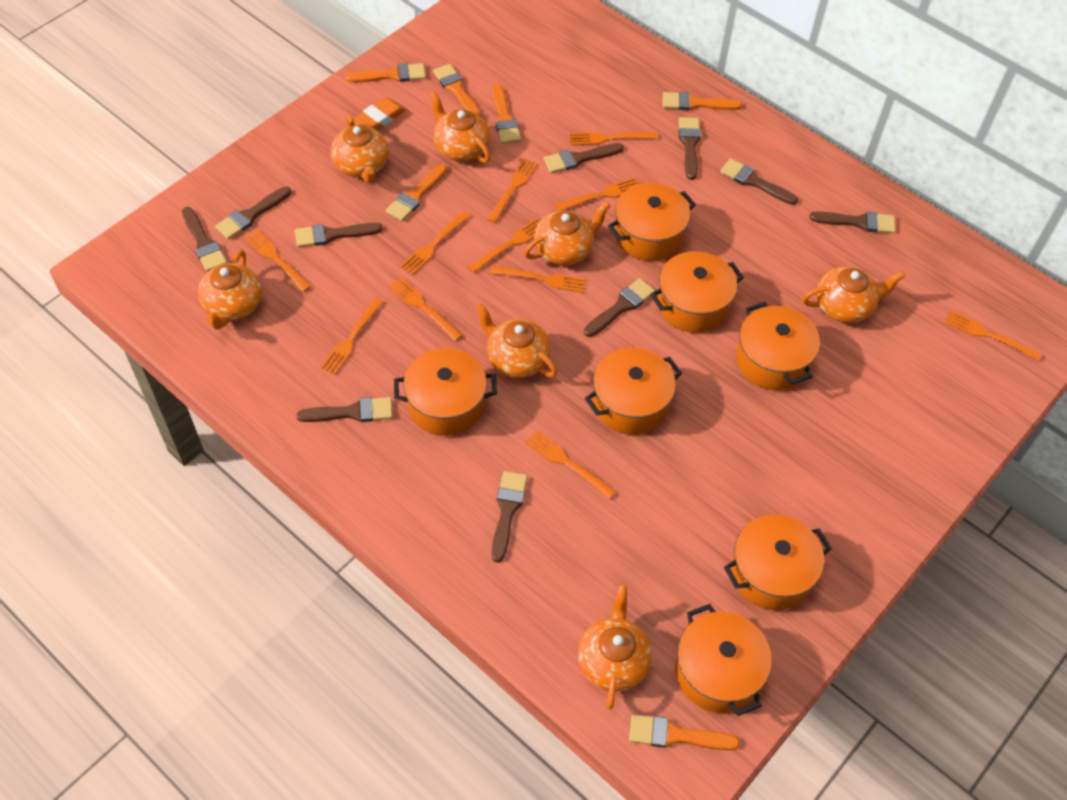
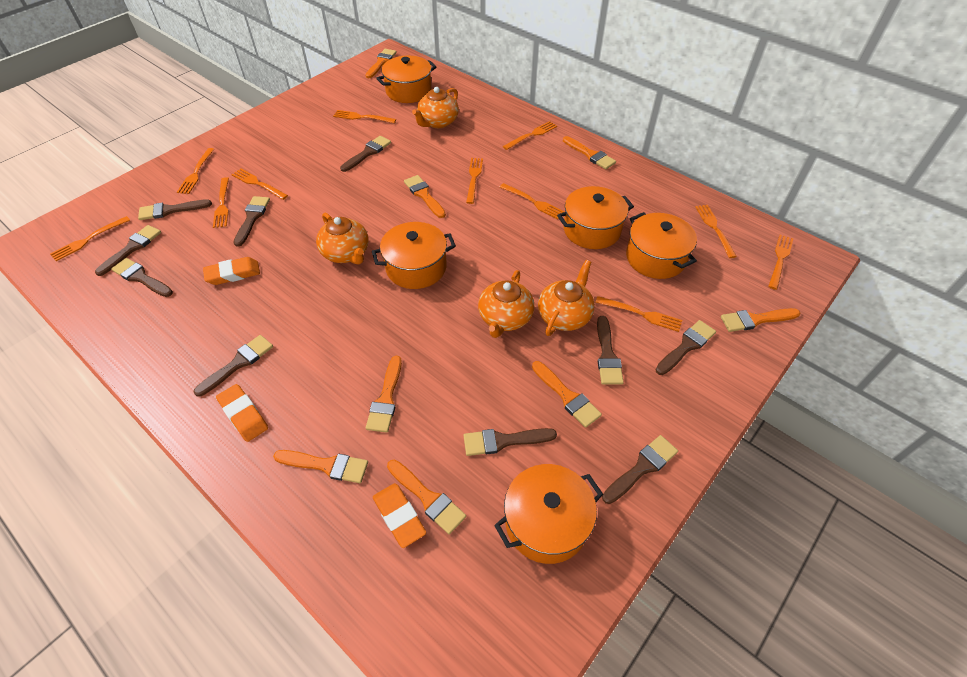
orange brush: 6 -> 8
orange eraser: 1 -> 3
orange pot: 7 -> 5
orange teapot: 7 -> 4

